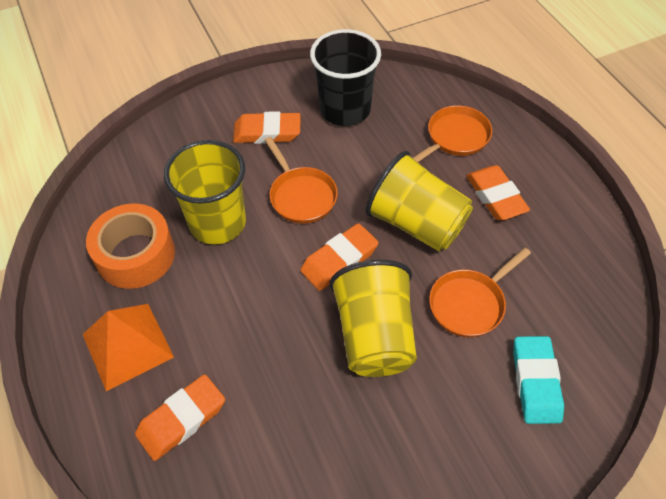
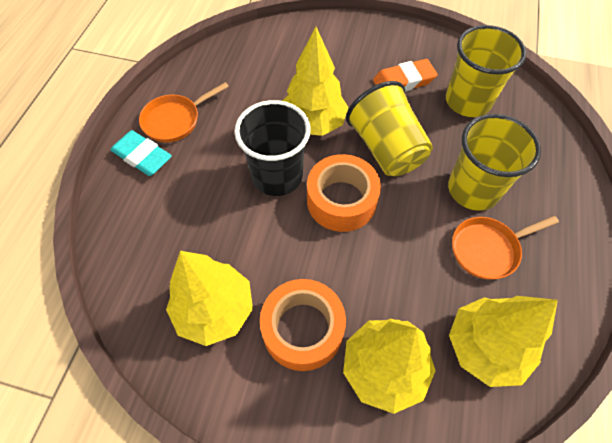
orange eraser: 4 -> 1
orange pan: 3 -> 2
orange pyramid: 1 -> 0
orange tape: 1 -> 2
yellow tree: 0 -> 4

